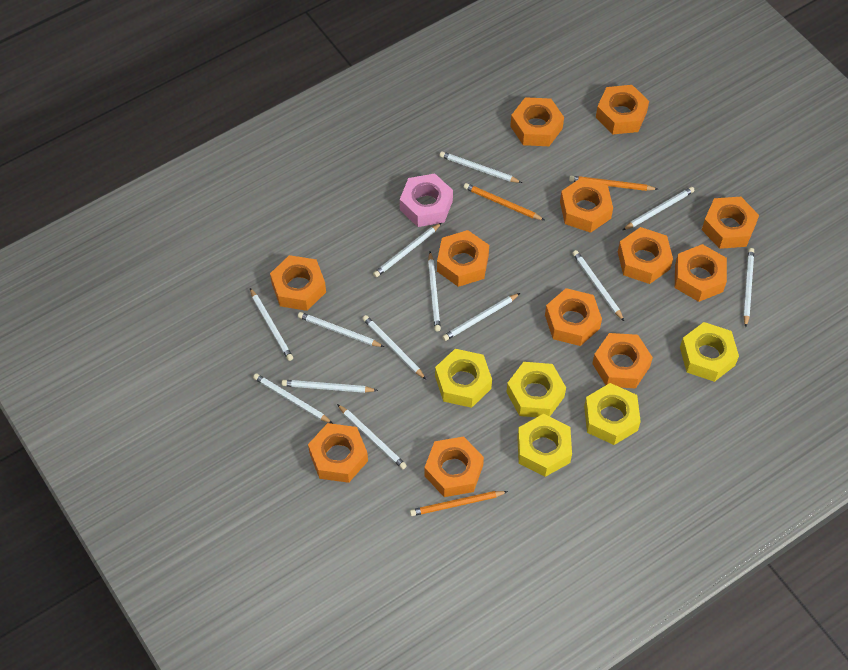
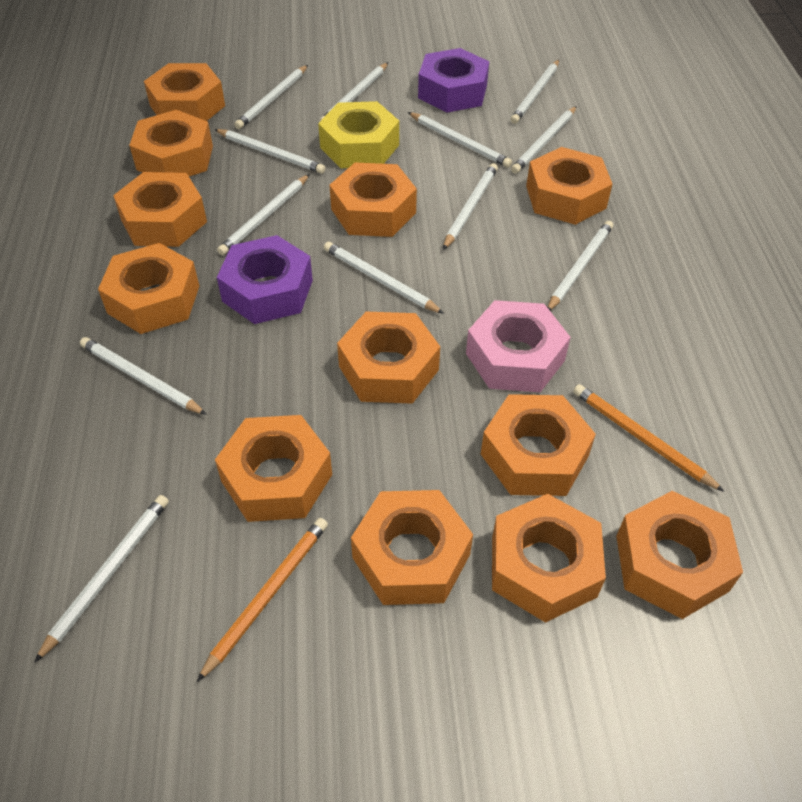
orange pencil: 3 -> 2
purple nut: 0 -> 2
white pencil: 13 -> 12
yellow nut: 5 -> 1

